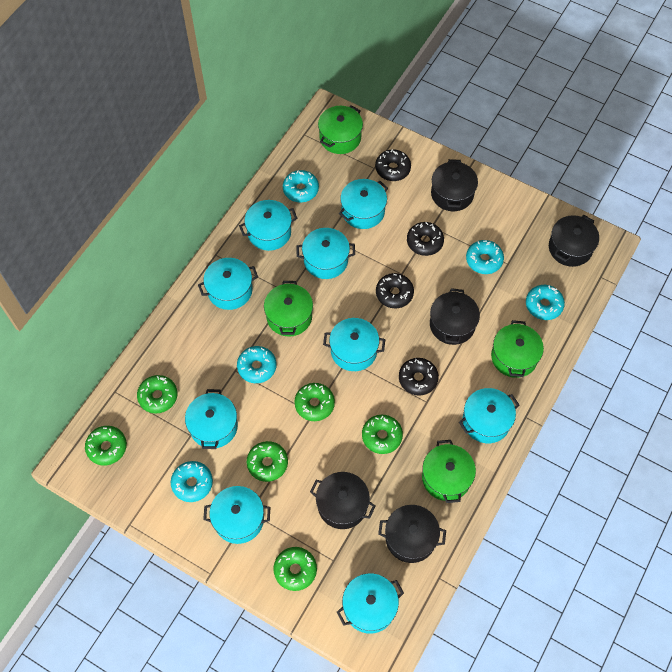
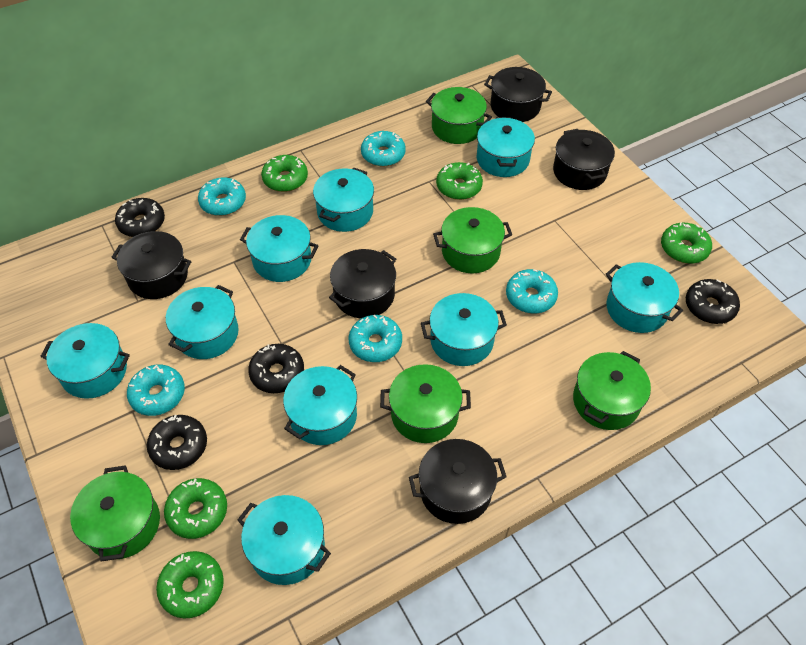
green donut: 6 -> 5
green pot: 4 -> 5

